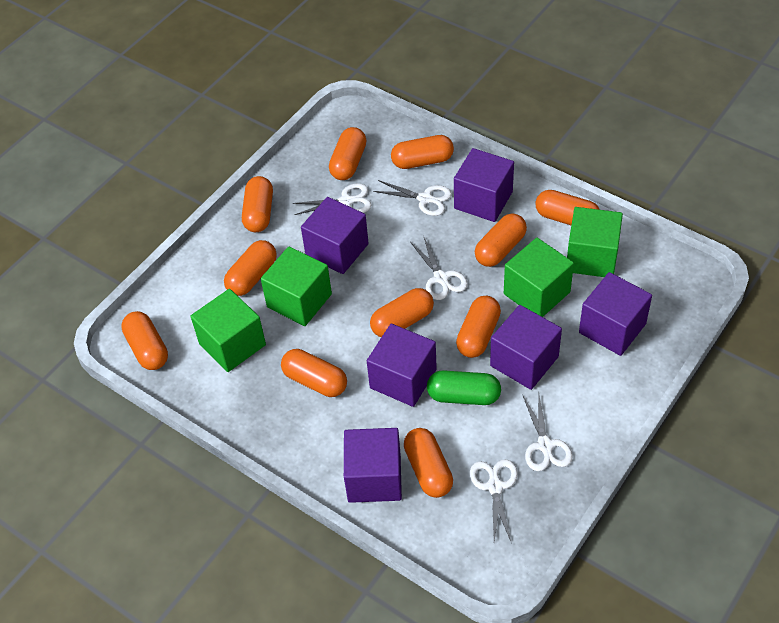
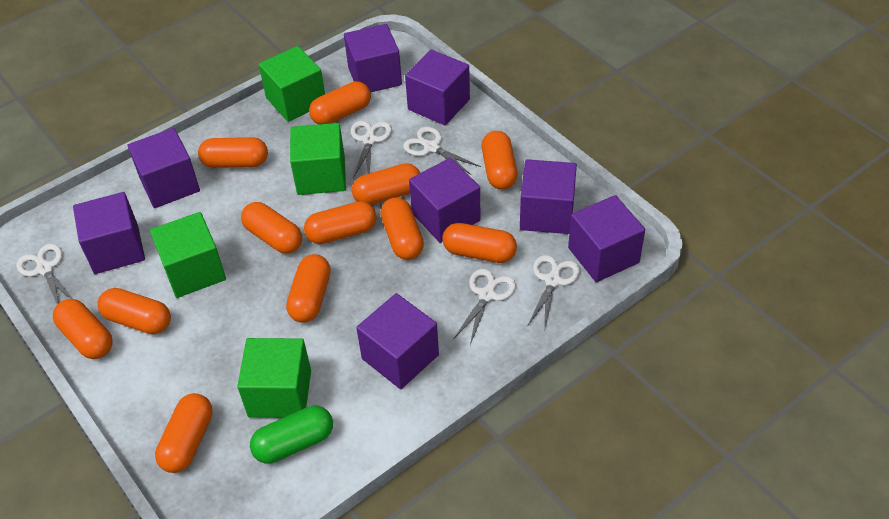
orange capsule: 11 -> 12
purple cube: 6 -> 8

